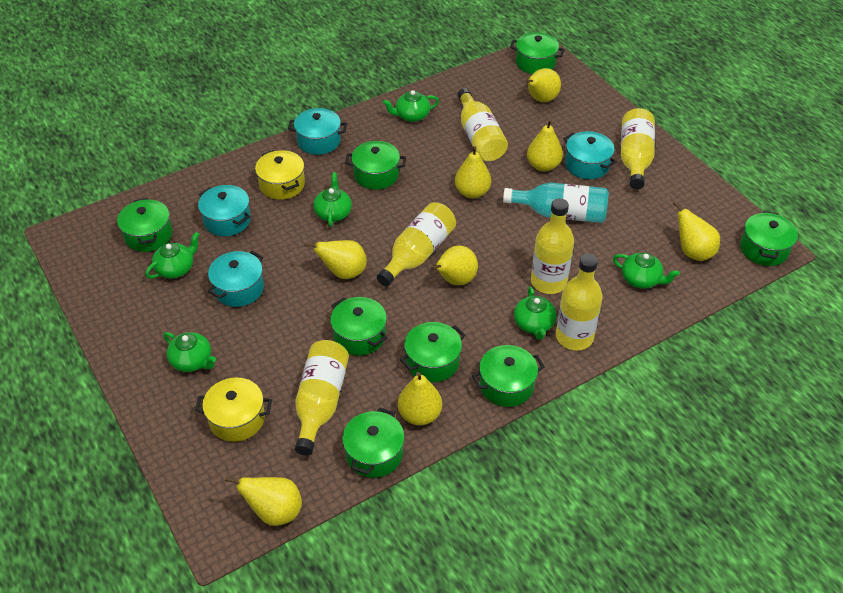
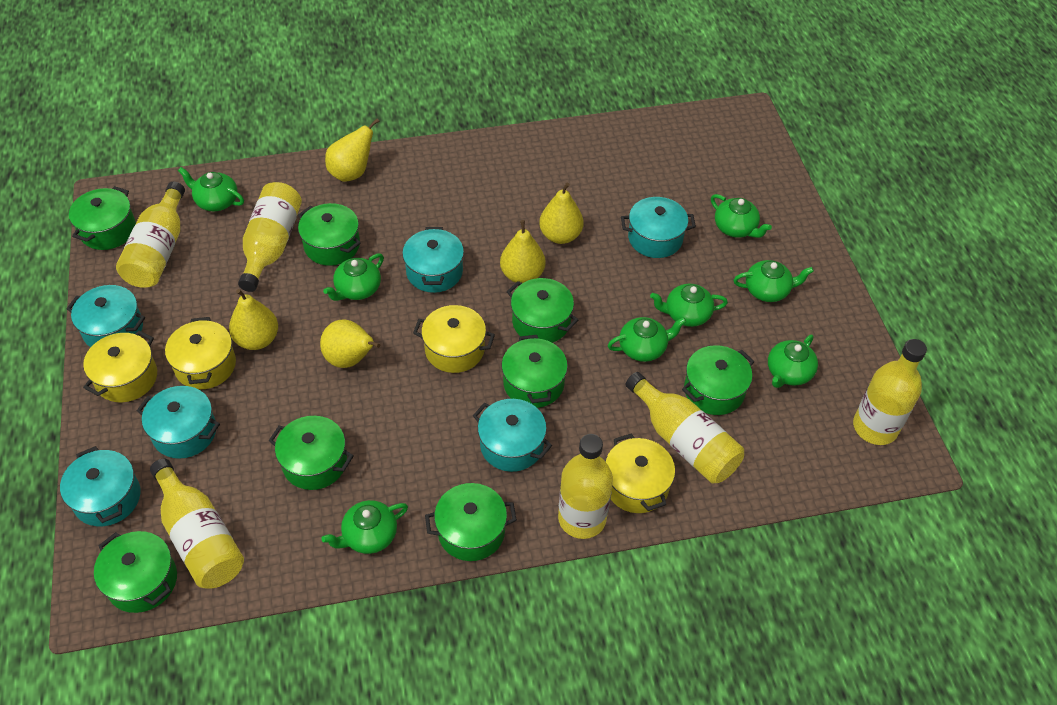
green teapot: 6 -> 8
turquoise bottle: 1 -> 0
turquoise pot: 4 -> 6
yellow pear: 8 -> 5
yellow pot: 2 -> 4

